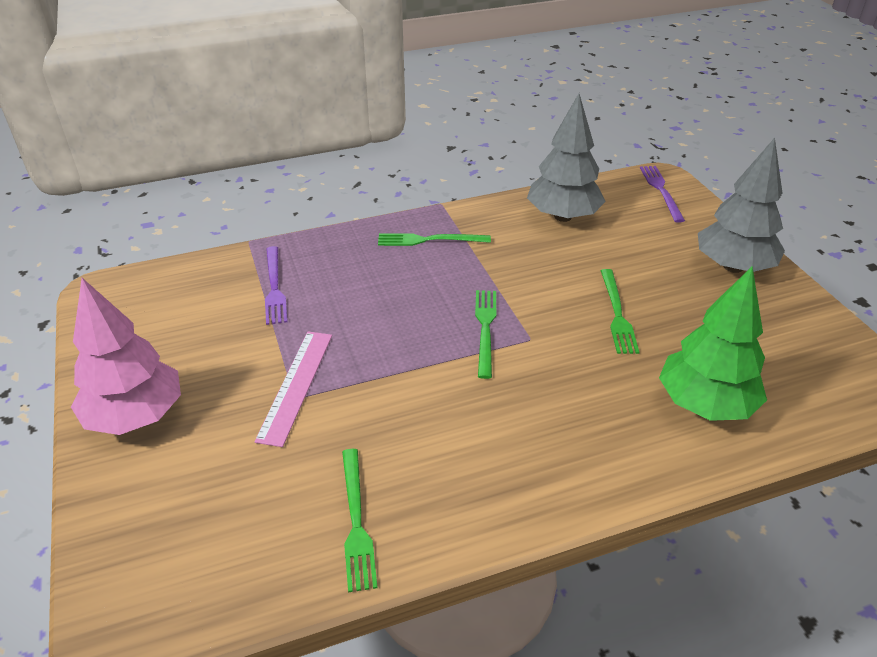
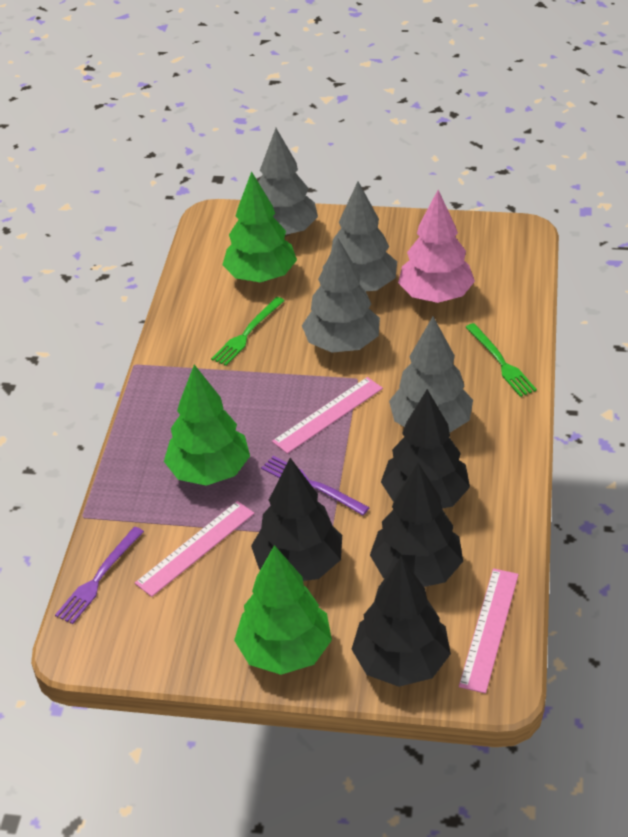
black tree: 0 -> 4
green fork: 4 -> 2
green tree: 1 -> 3
grey tree: 2 -> 4
pink ruler: 1 -> 3

